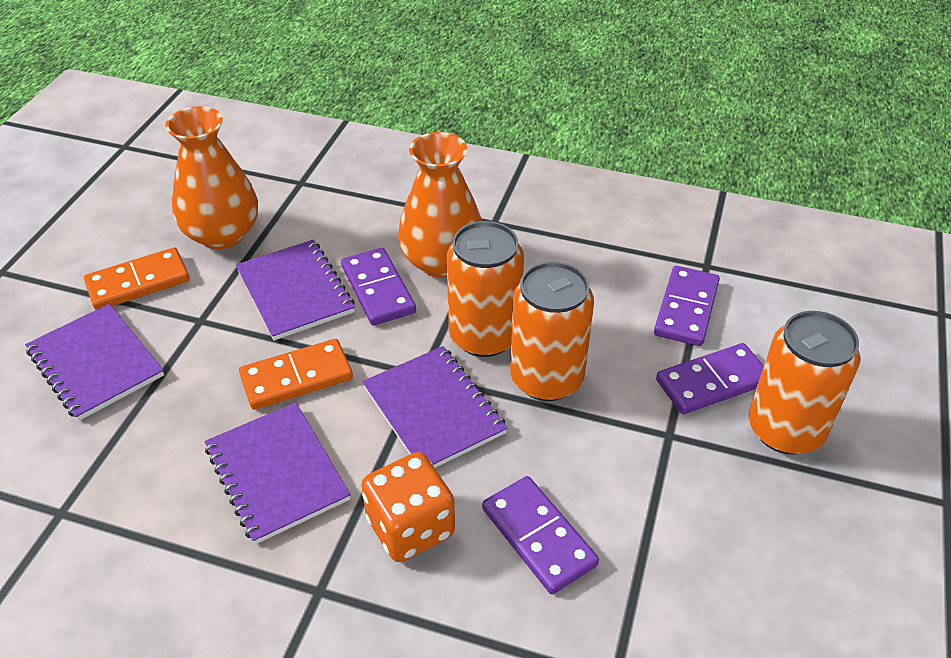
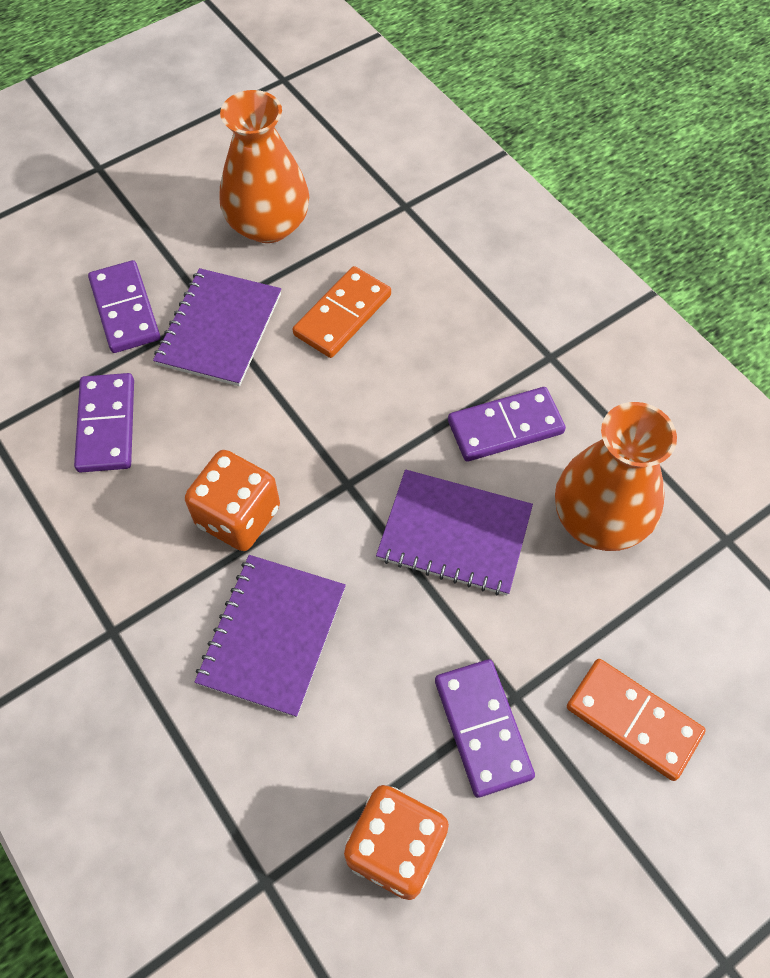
orange can: 3 -> 0
orange dice: 1 -> 2
purple notebook: 4 -> 3

